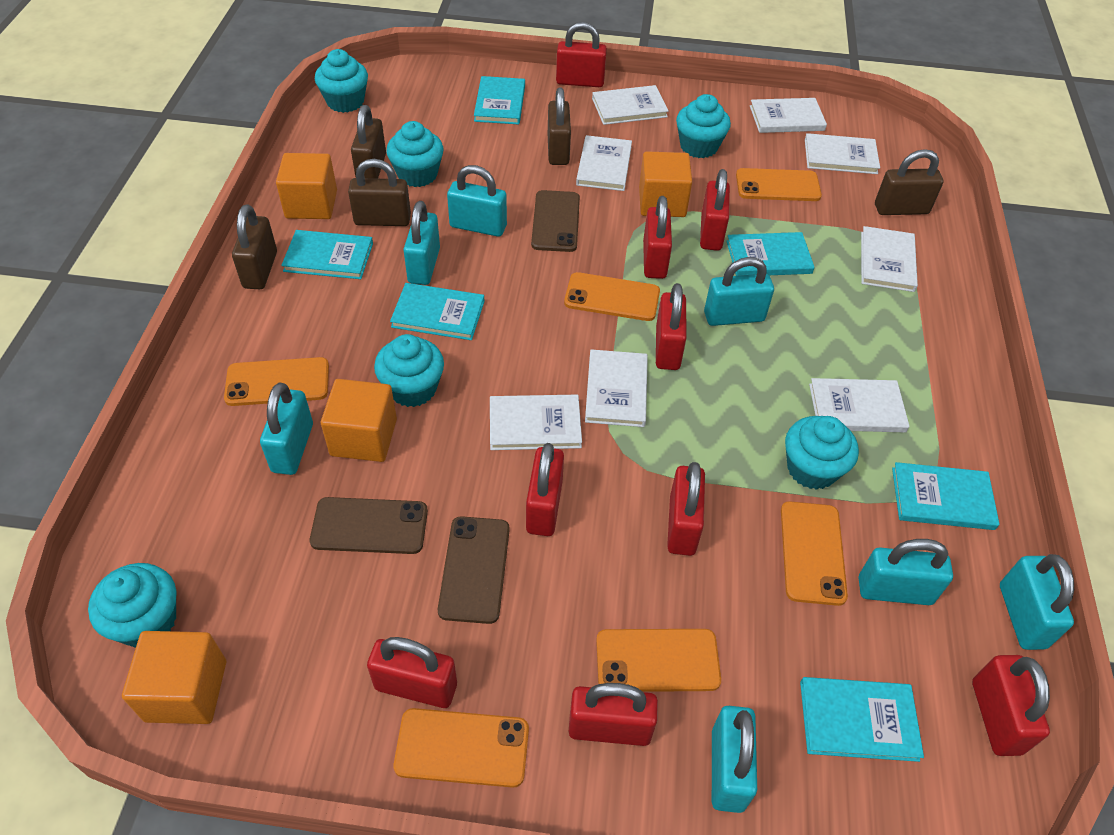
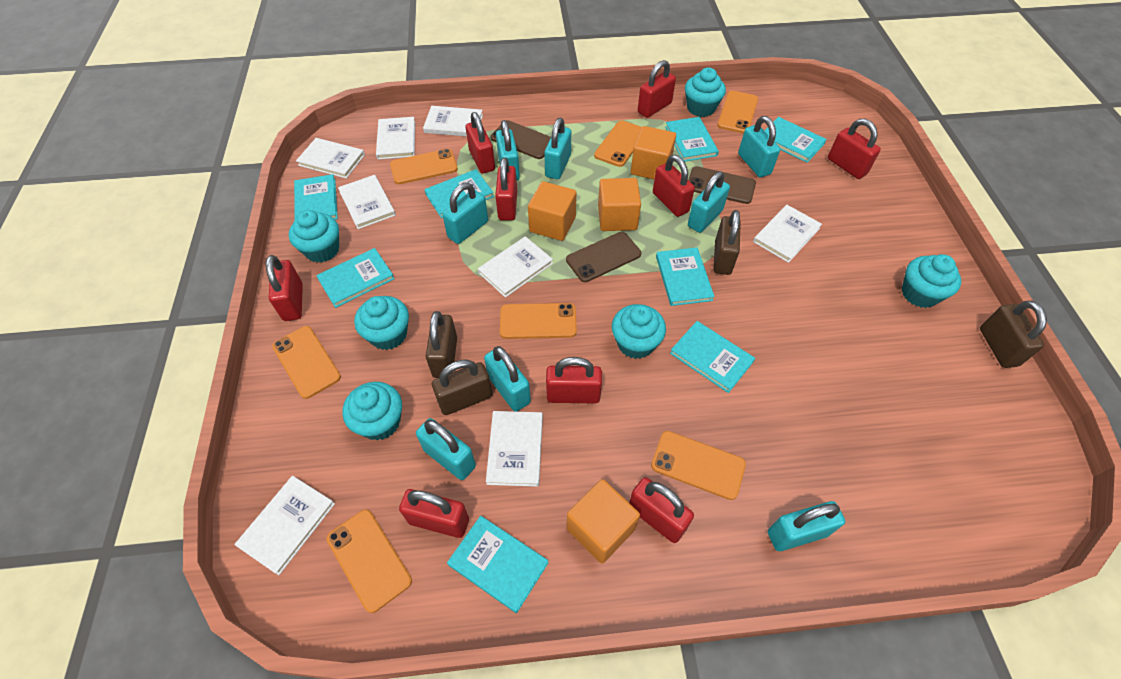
brown padlock: 5 -> 4
orange phone: 6 -> 7
turquoise book: 6 -> 8
turquoise padlock: 7 -> 8

